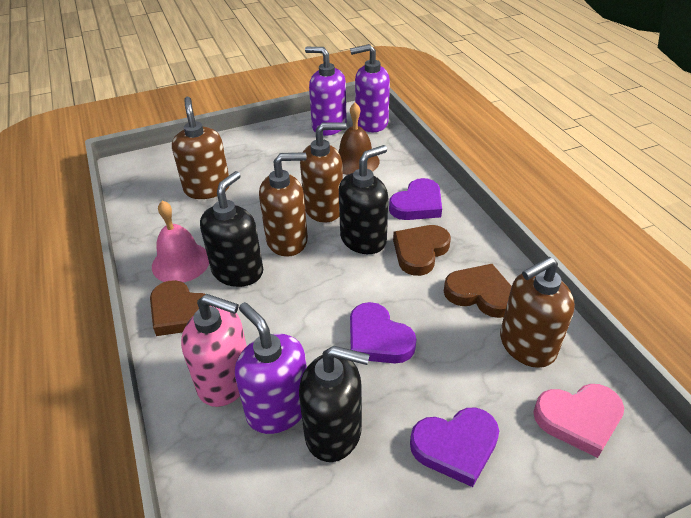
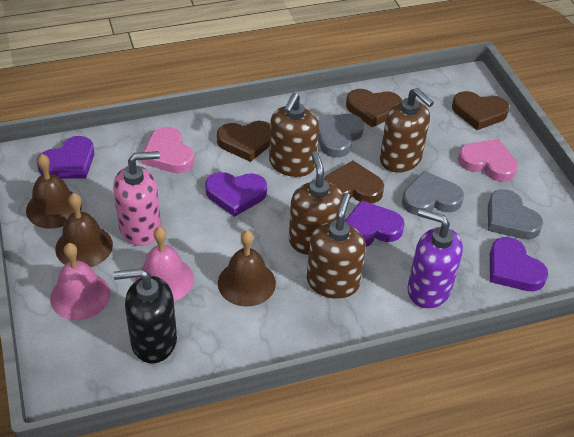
black soap dispenser: 3 -> 1
brown bell: 1 -> 3
brown heart: 3 -> 4
grey heart: 0 -> 3
pink bell: 1 -> 2
pink heart: 1 -> 2
purple heart: 3 -> 4
purple soap dispenser: 3 -> 1

